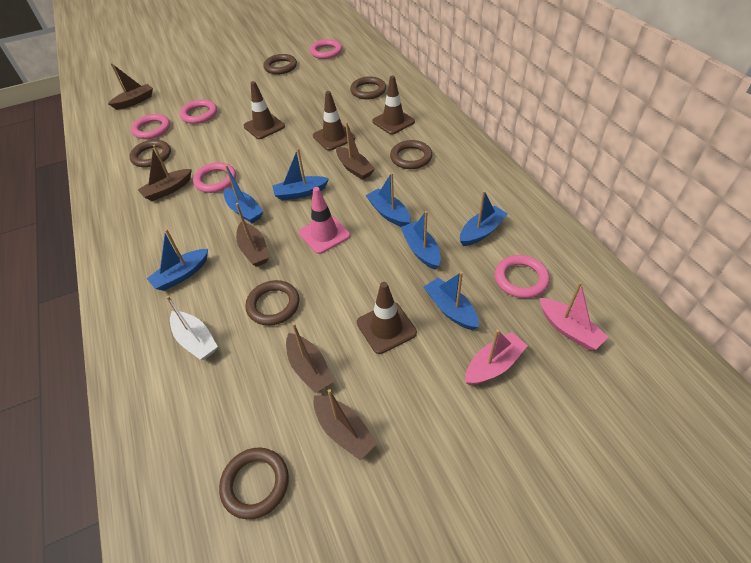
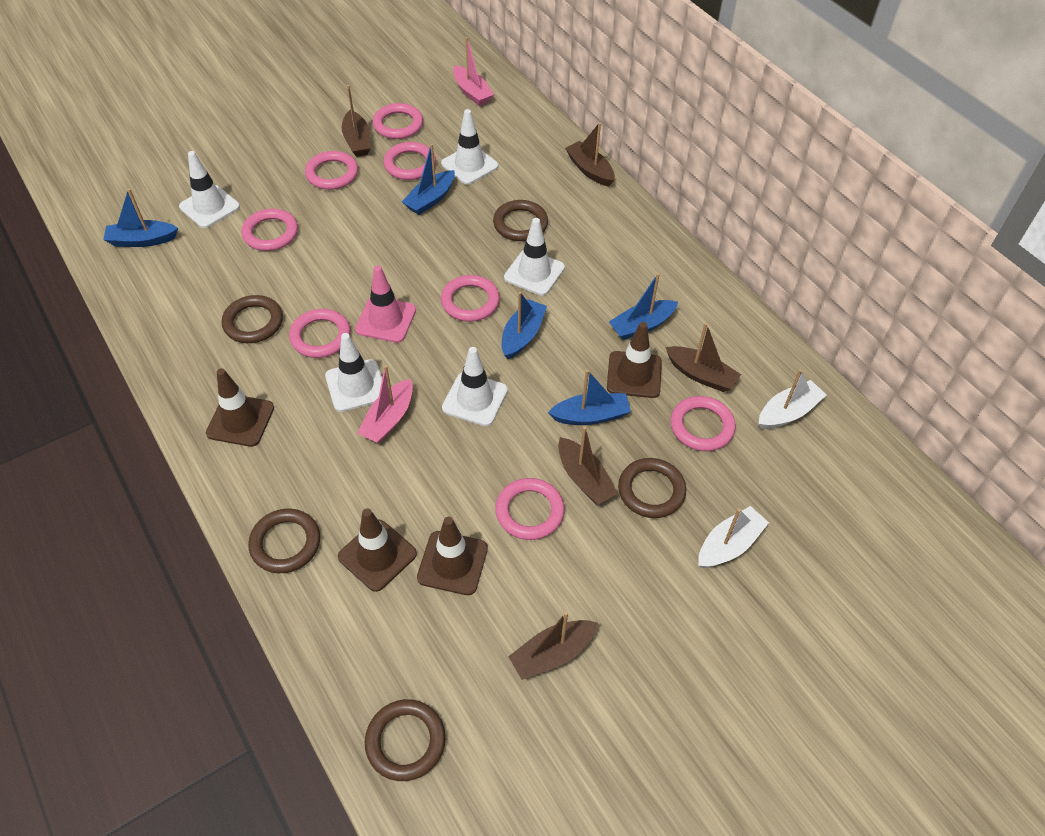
blue boat: 7 -> 5
brown boat: 6 -> 5
brown ring: 6 -> 5
pink ring: 5 -> 8
white boat: 1 -> 2
white traffic cone: 0 -> 5

